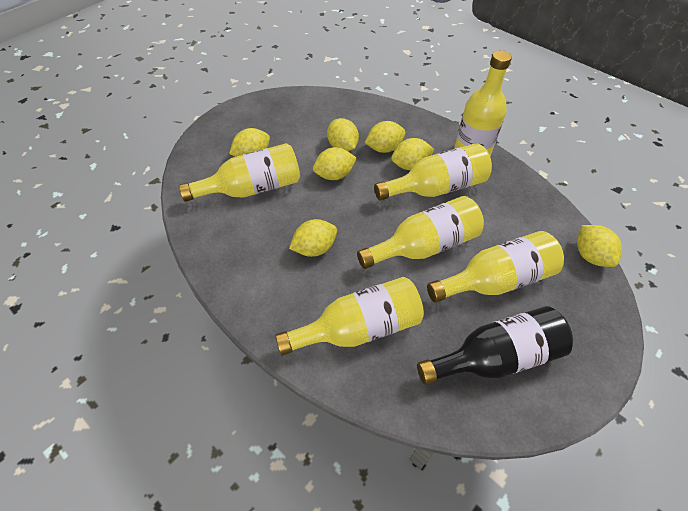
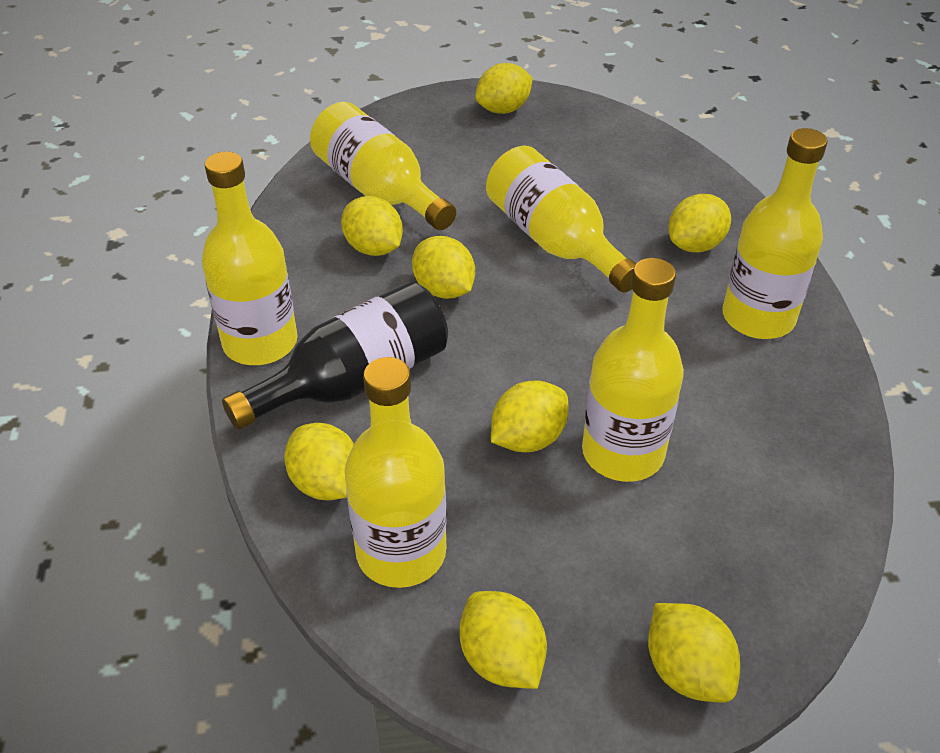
yellow lemon: 7 -> 8

